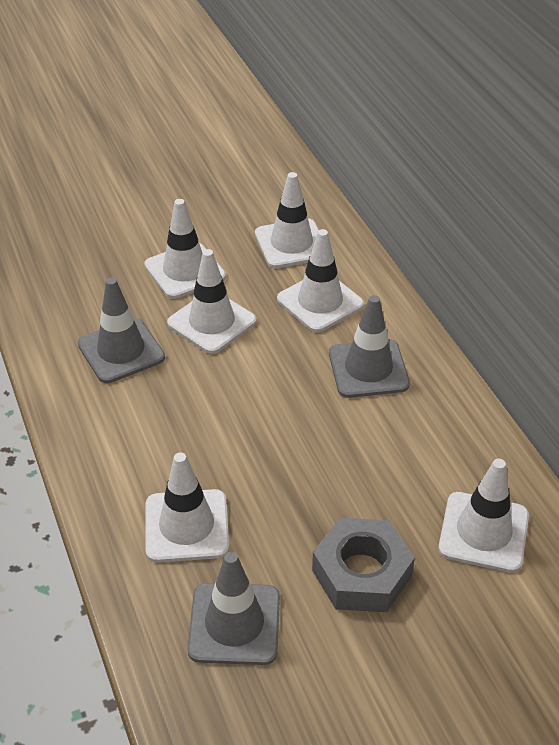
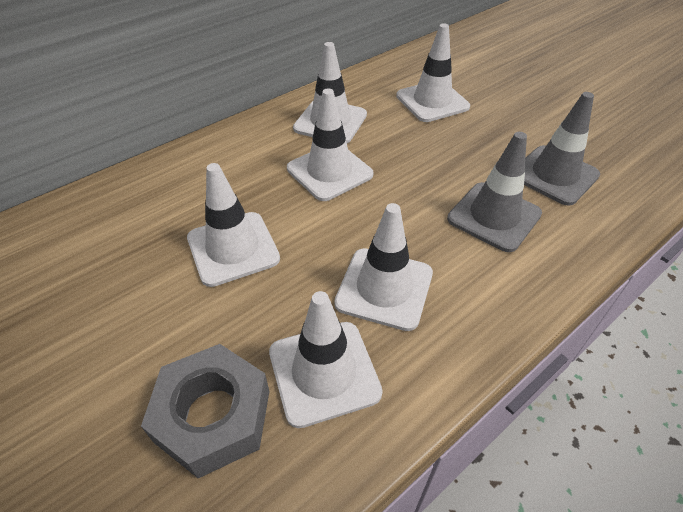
grey traffic cone: 3 -> 2

